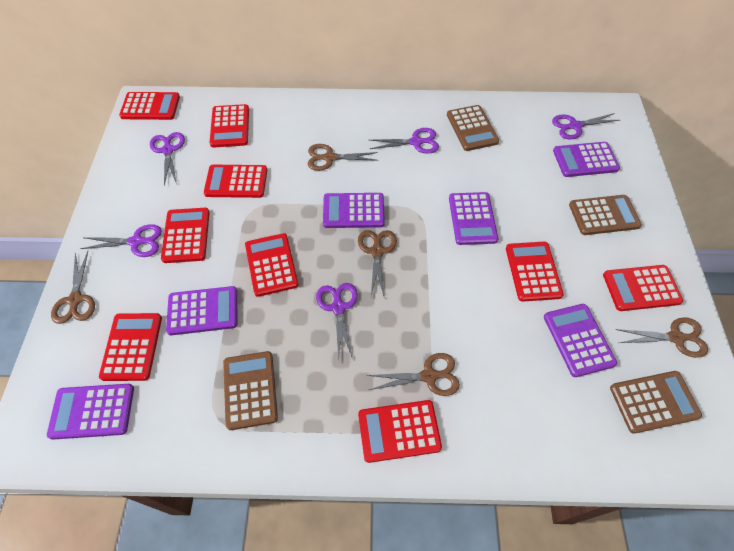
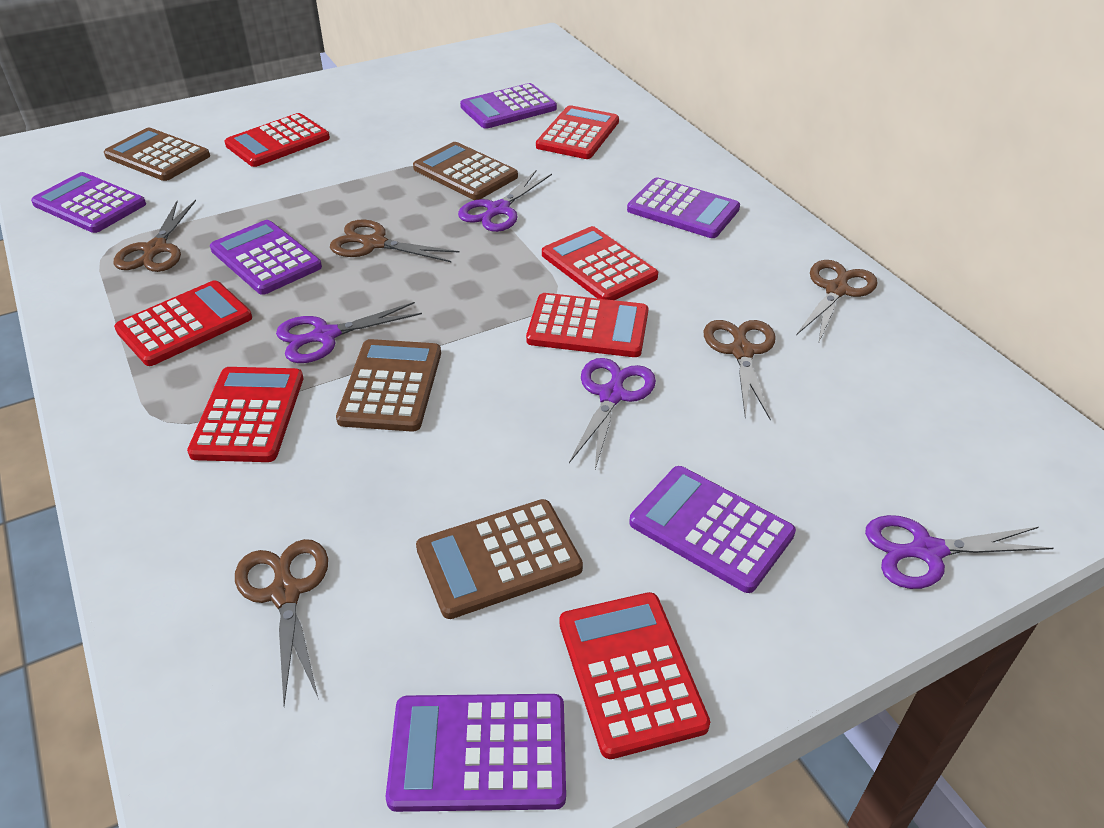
purple scissors: 5 -> 4
red calculator: 9 -> 7

